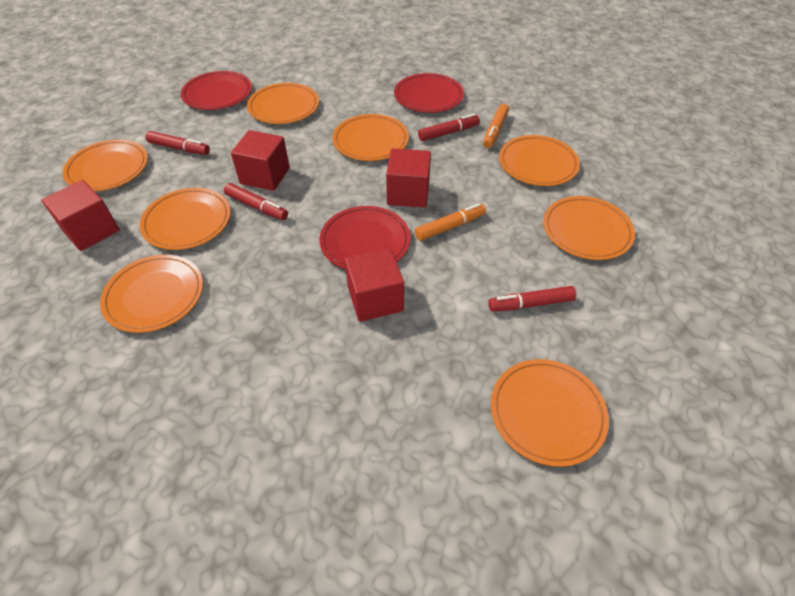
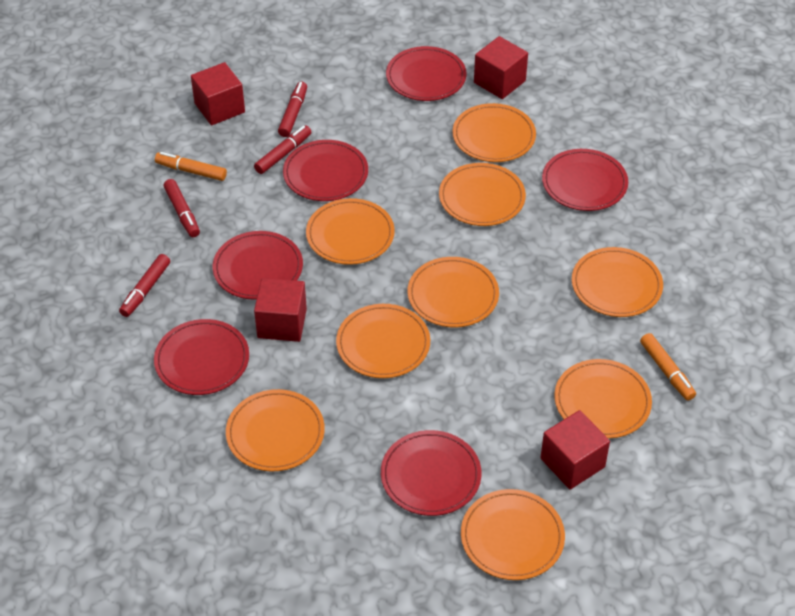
orange plate: 8 -> 9
red plate: 3 -> 6

